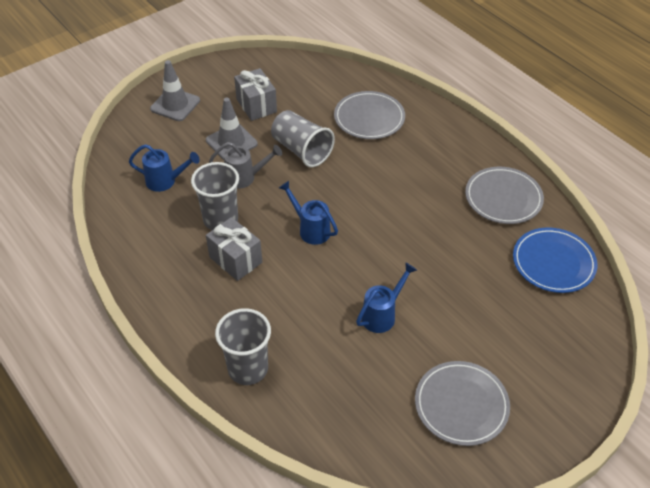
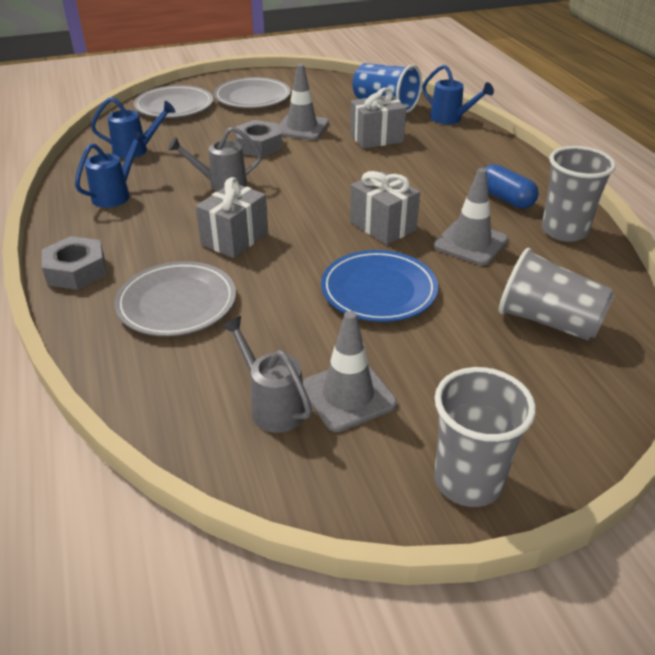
blue capsule: 0 -> 1
blue cup: 0 -> 1
grey gift: 2 -> 3
grey nut: 0 -> 2
grey traffic cone: 2 -> 3
grey watering can: 1 -> 2

